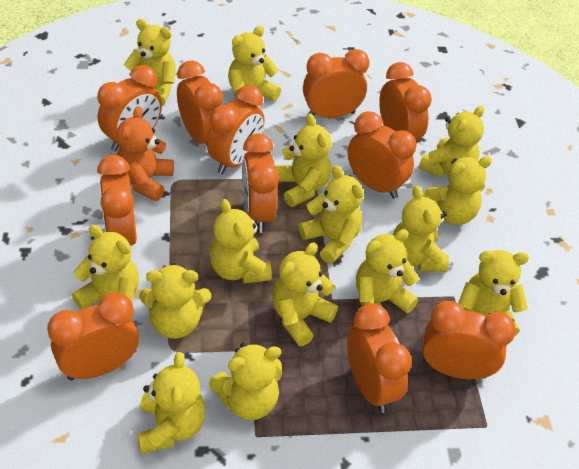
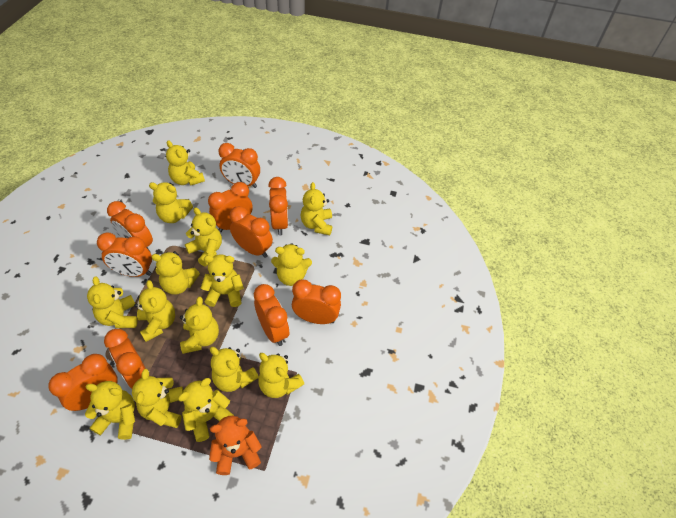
orange clock: 11 -> 10

